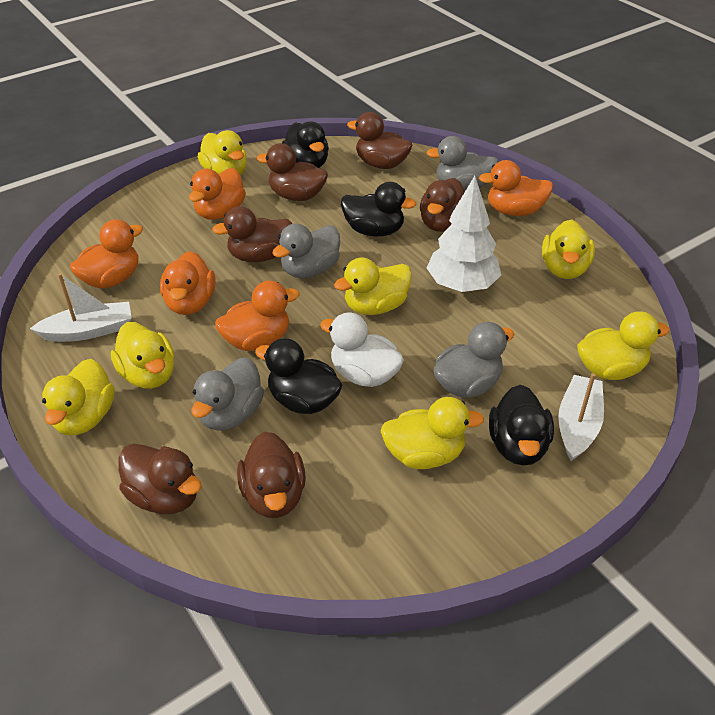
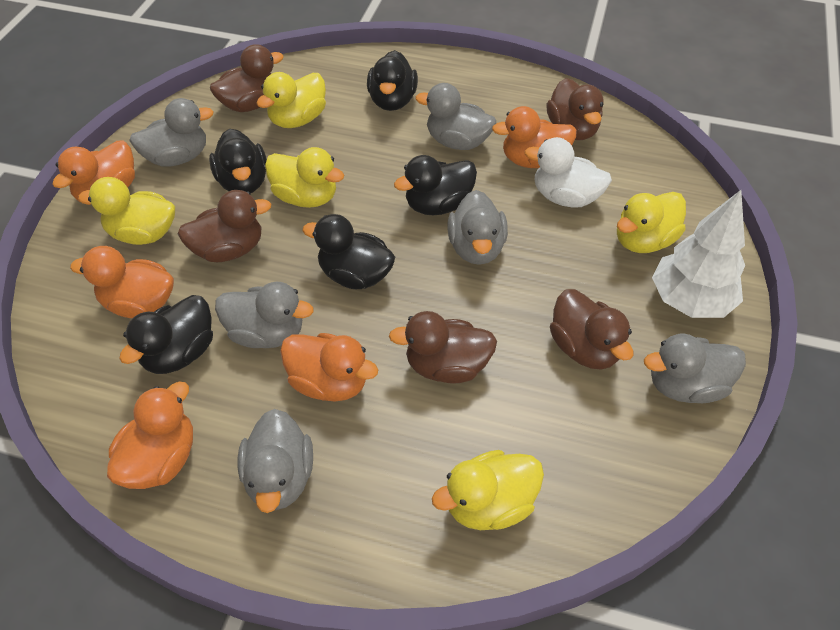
black duck: 4 -> 5
brown duck: 6 -> 5
grey duck: 4 -> 6
white boat: 2 -> 0
yellow duck: 7 -> 5

